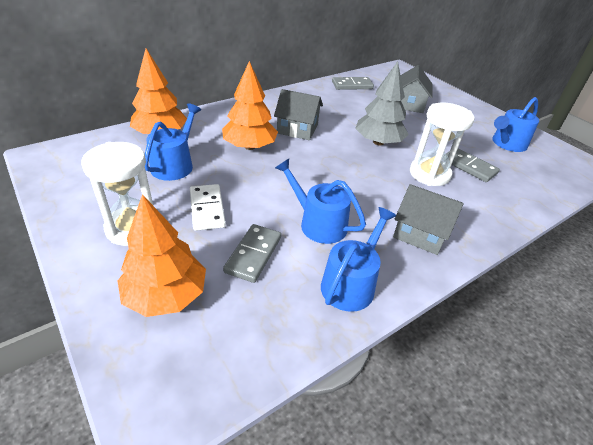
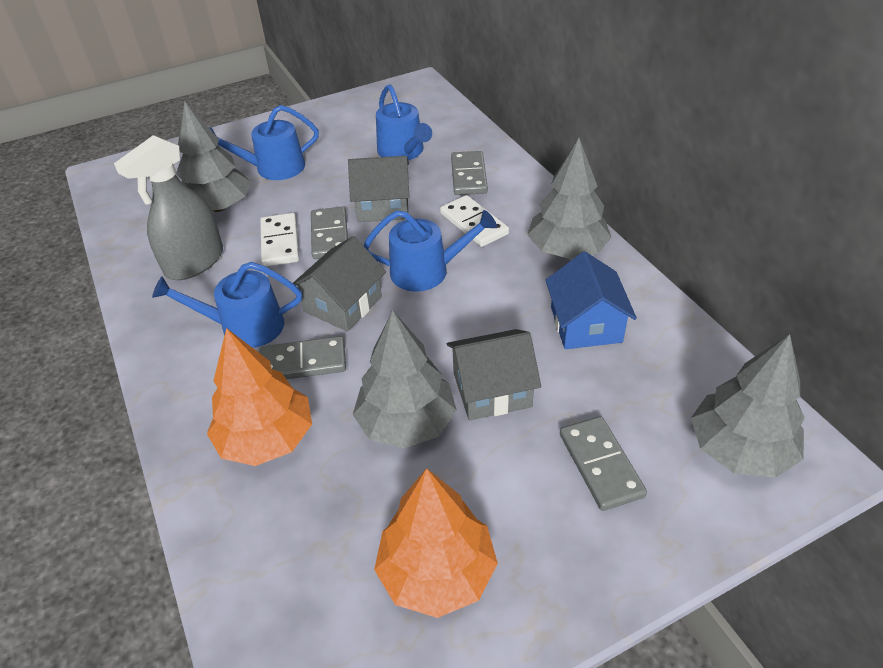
blue house: 0 -> 1
grey domino: 3 -> 4
grey spray bottle: 0 -> 1
grey tree: 1 -> 4
orange tree: 3 -> 2
white domino: 1 -> 2
white hourglass: 2 -> 0

